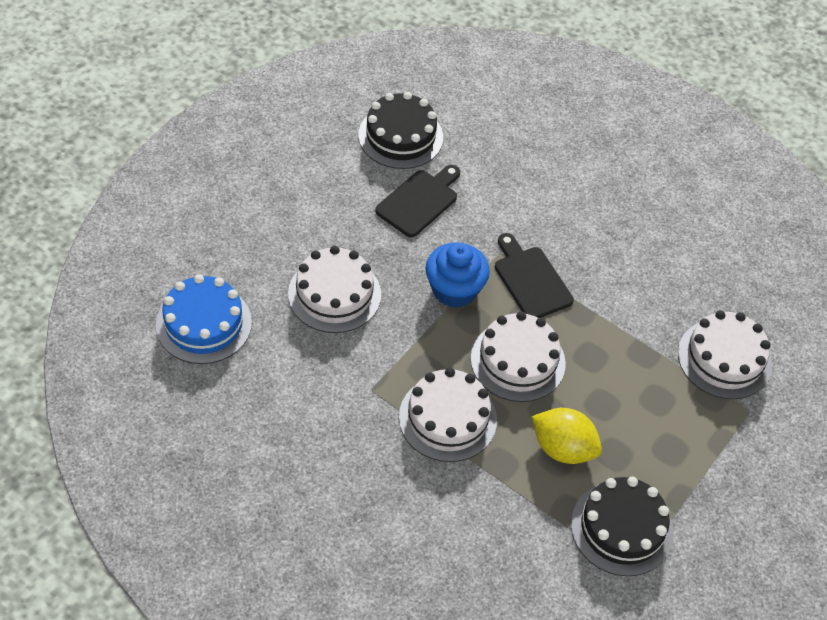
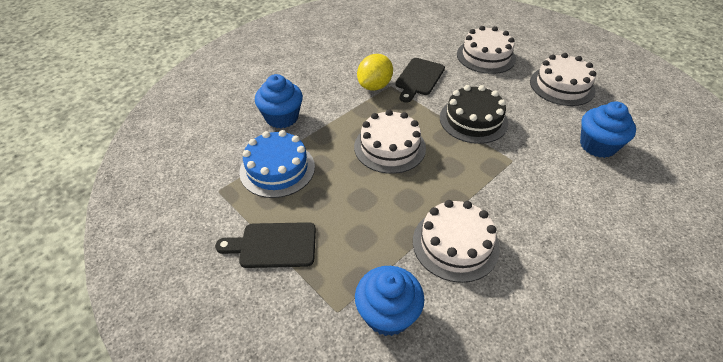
black cake: 2 -> 1
blue cupcake: 1 -> 3

